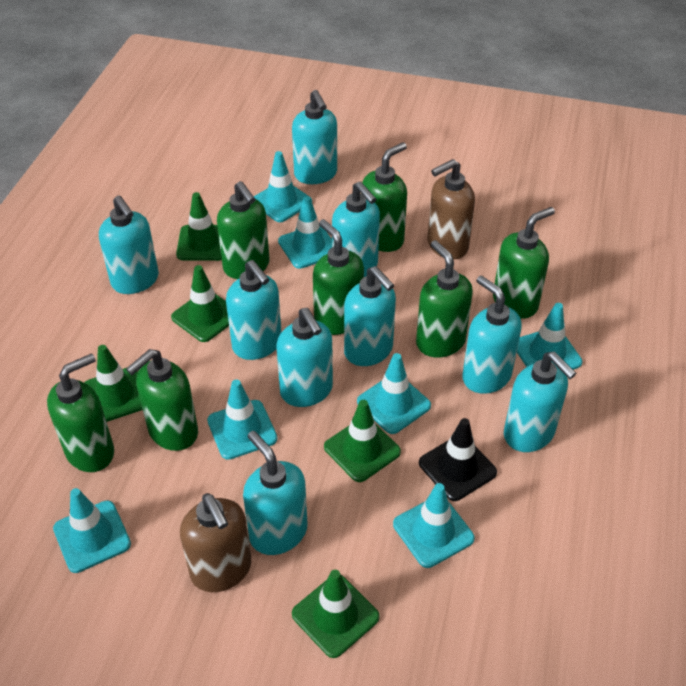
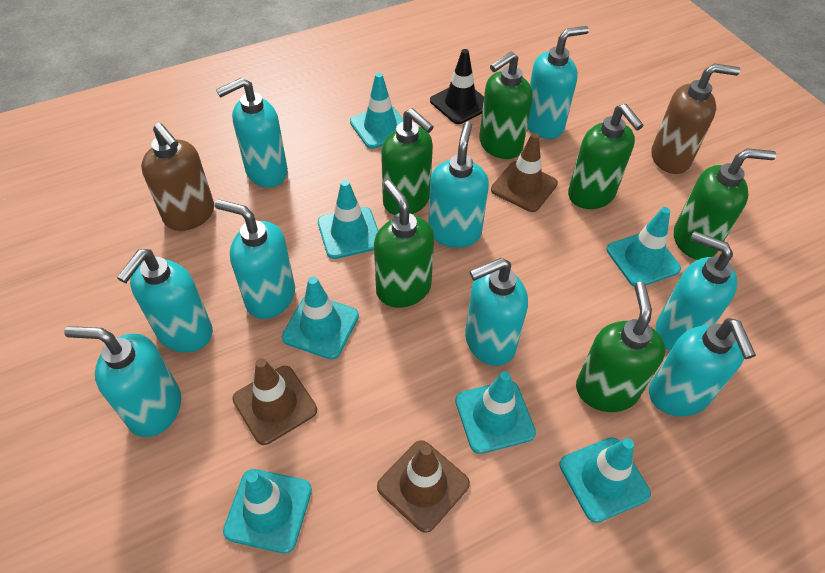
brown traffic cone: 0 -> 3
green soap dispenser: 7 -> 6
green traffic cone: 5 -> 0

